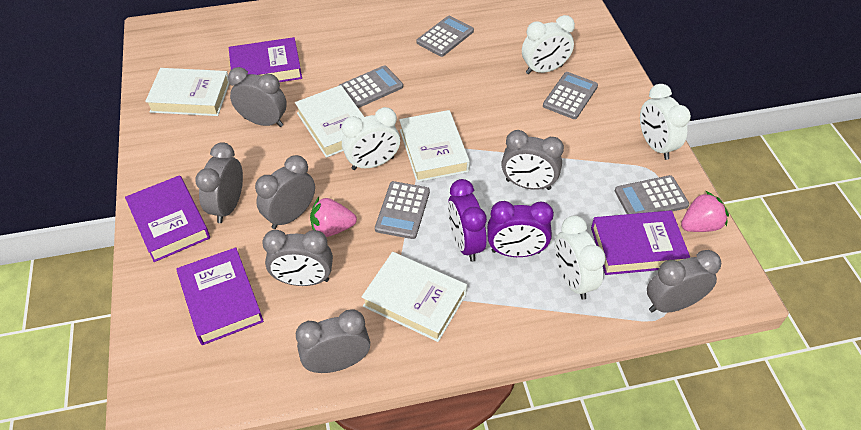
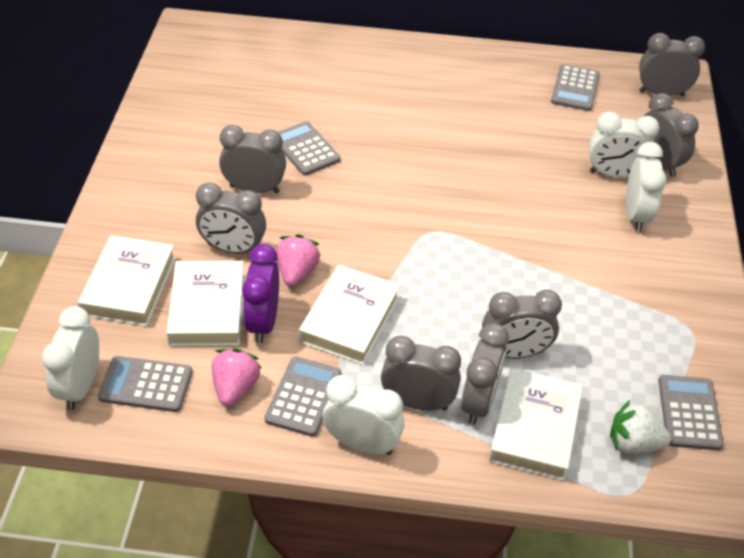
purple book: 4 -> 0
purple clock: 2 -> 1
white strawberry: 0 -> 1

